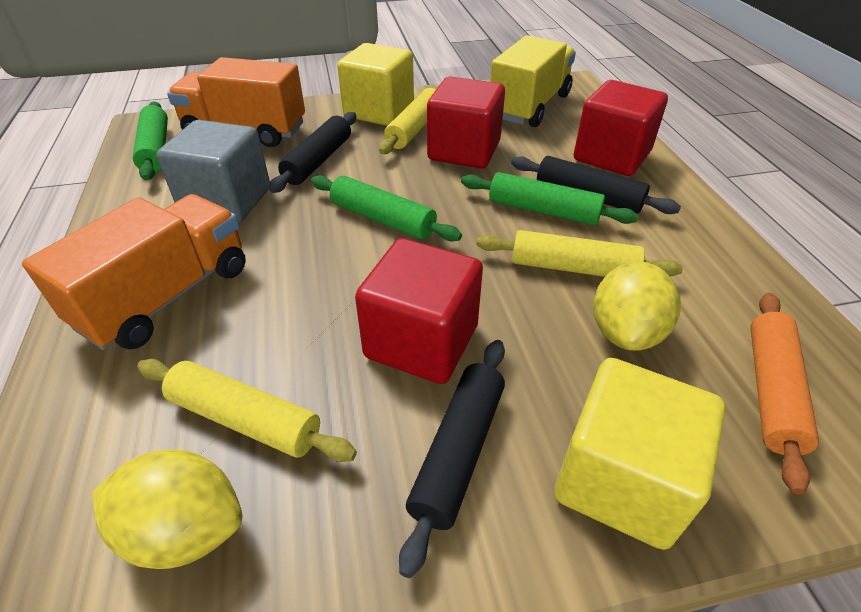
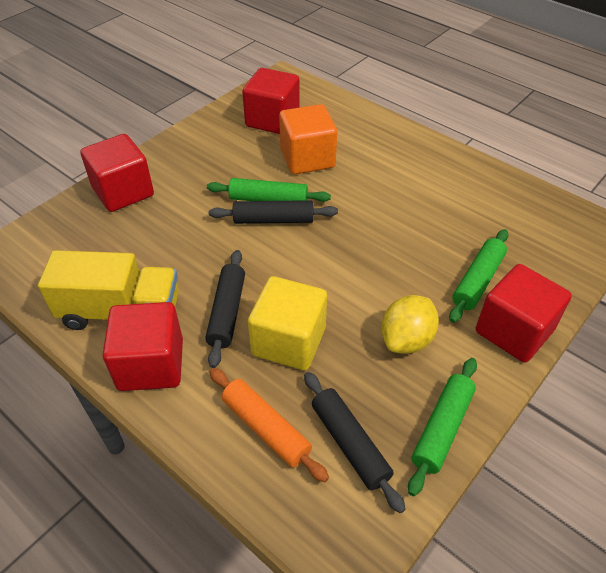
grey cube: 1 -> 0
orange cube: 0 -> 1
orange truck: 2 -> 0
red cube: 3 -> 4
yellow cube: 2 -> 1
yellow lemon: 2 -> 1
yellow rolling pin: 3 -> 0

